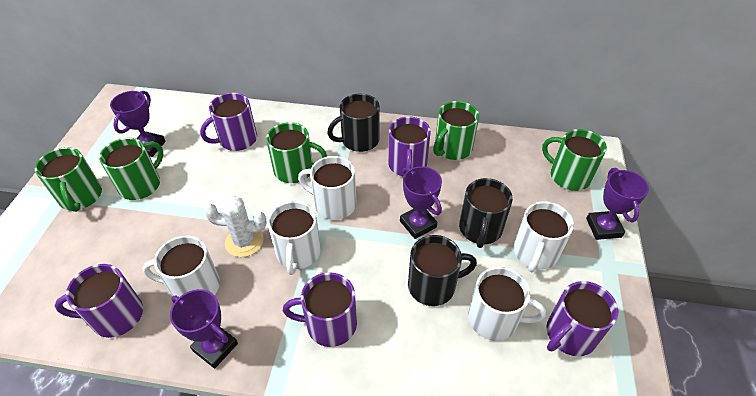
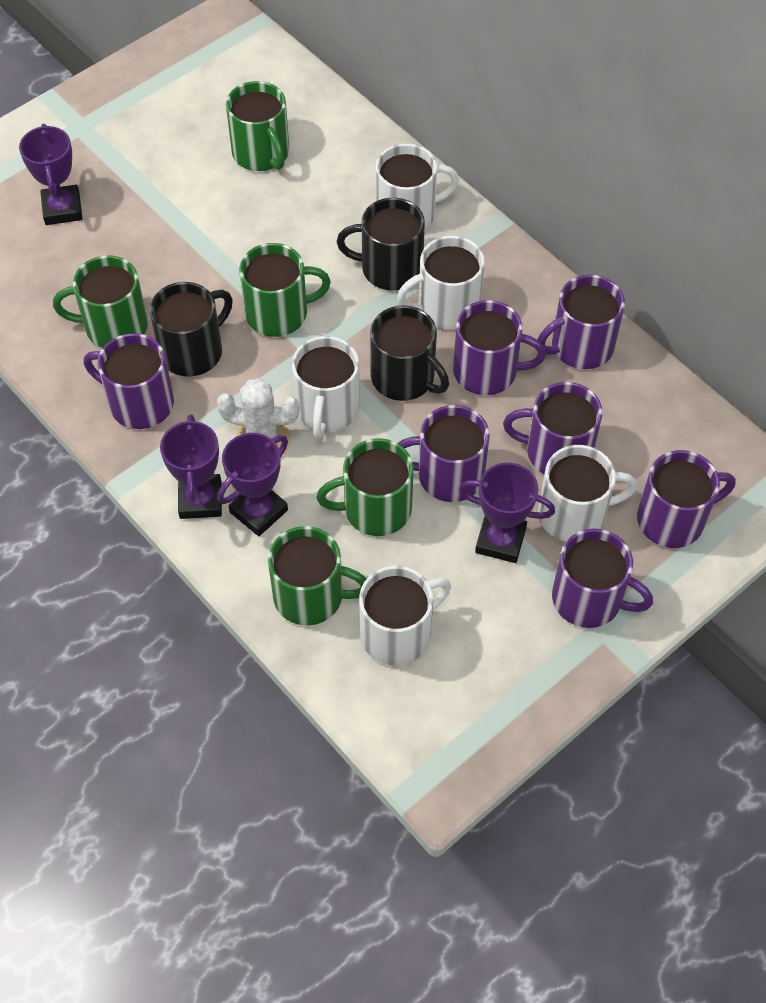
purple mug: 5 -> 7

